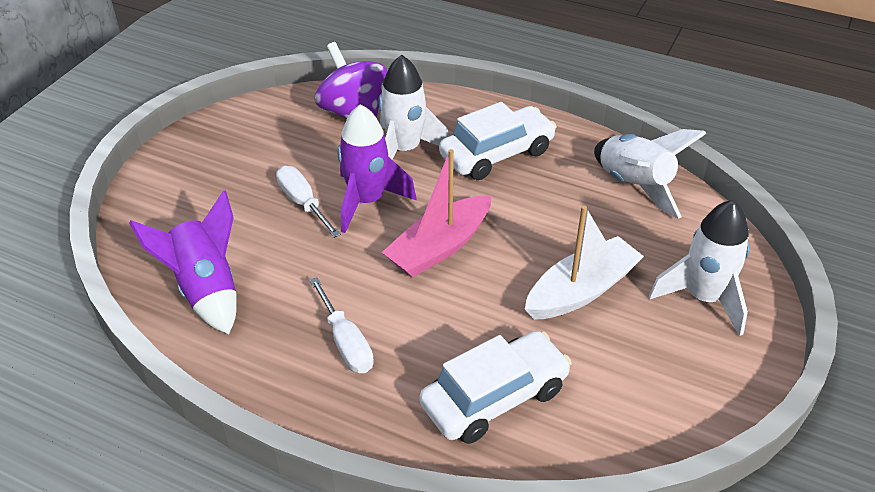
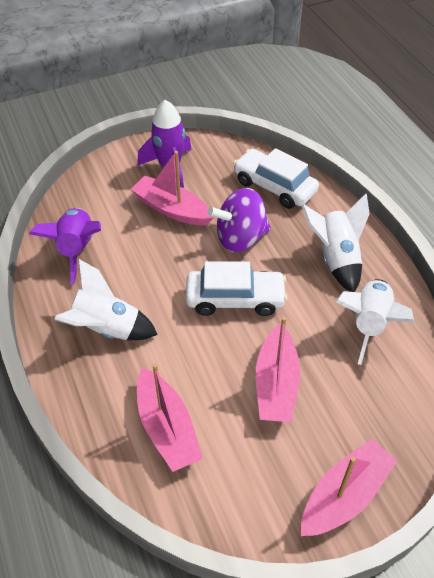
pink boat: 1 -> 4
white boat: 1 -> 0
white screwdriver: 2 -> 0

